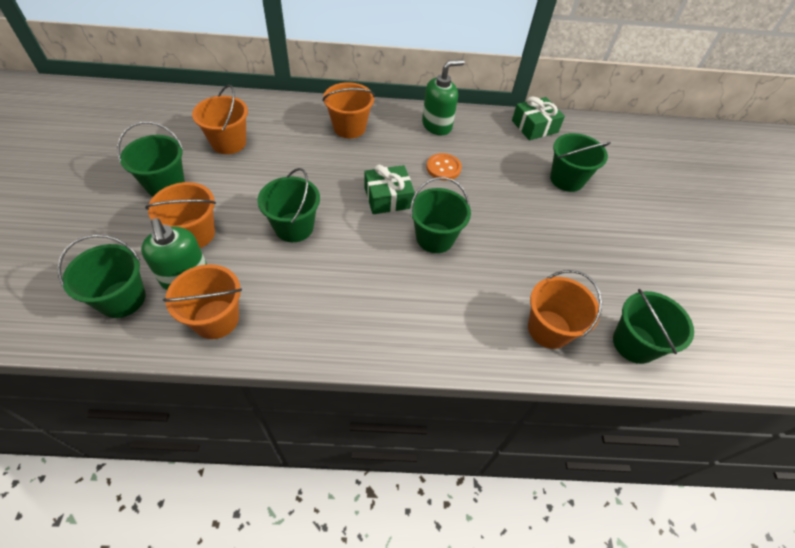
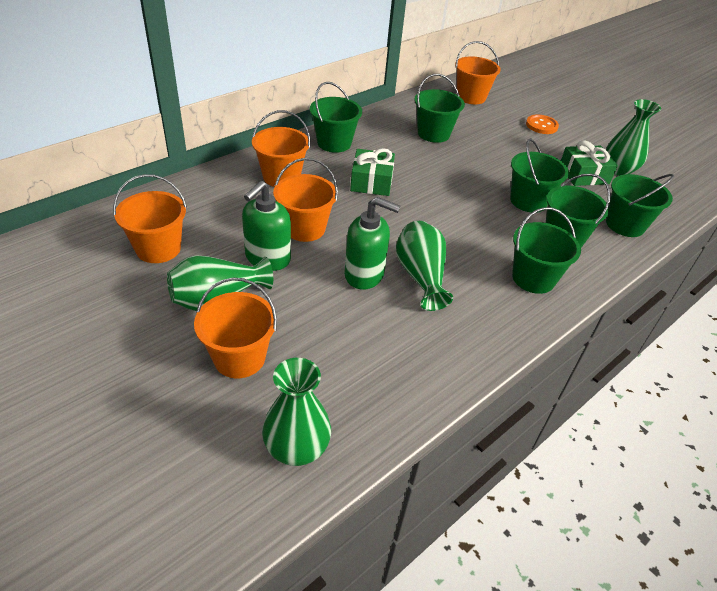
green vase: 0 -> 4

